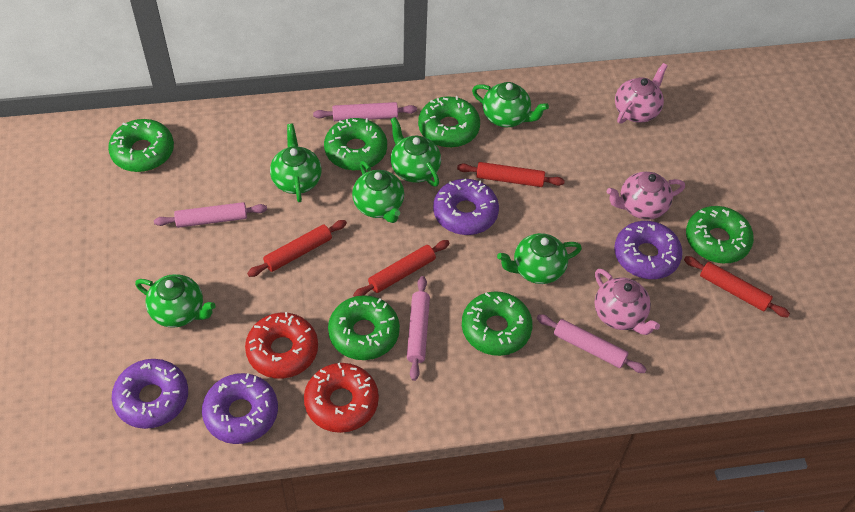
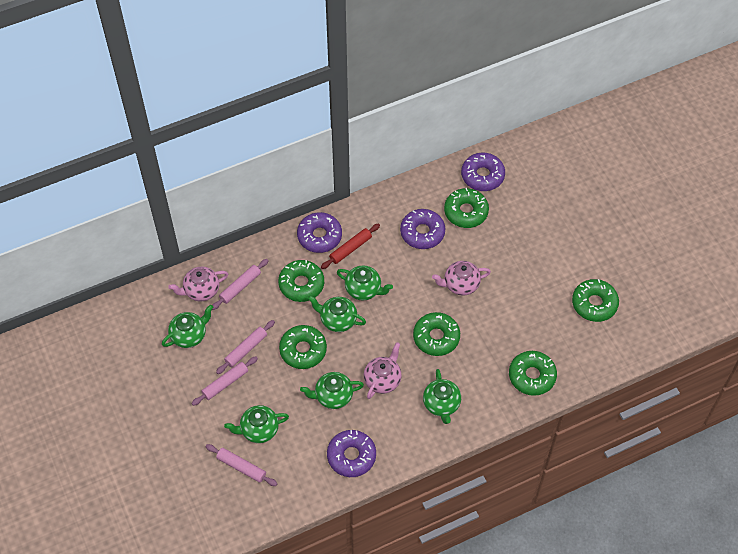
red donut: 2 -> 0
red rolling pin: 4 -> 1

